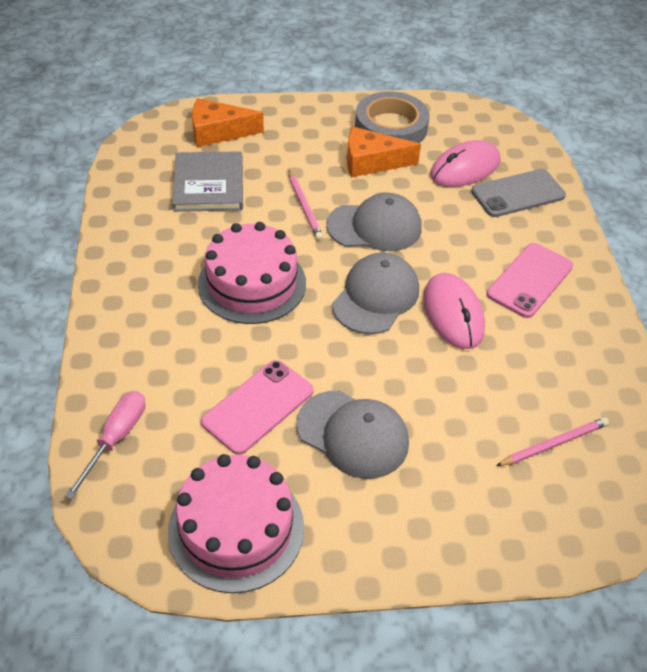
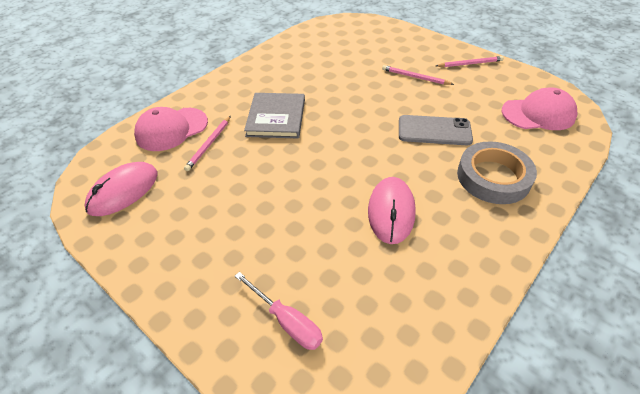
grey cap: 3 -> 0
orange cheese: 2 -> 0
pink cake: 2 -> 0
pink cap: 0 -> 2
pink pencil: 2 -> 3
pink phone: 2 -> 0

